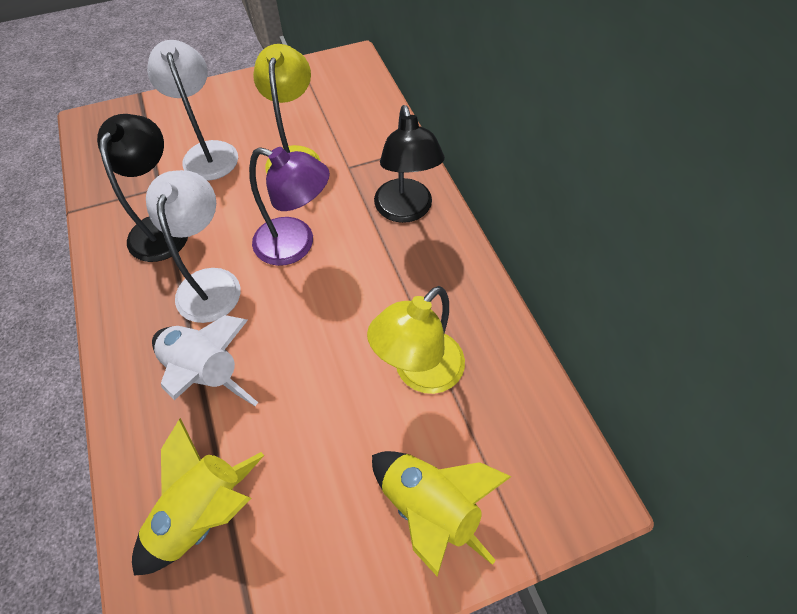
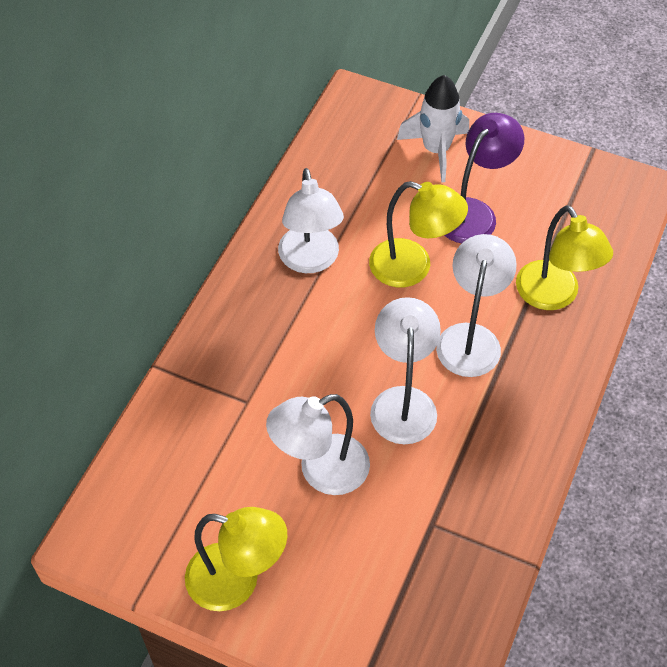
black lamp: 2 -> 0
white lamp: 2 -> 4
yellow lamp: 2 -> 3
yellow rocket: 2 -> 0

